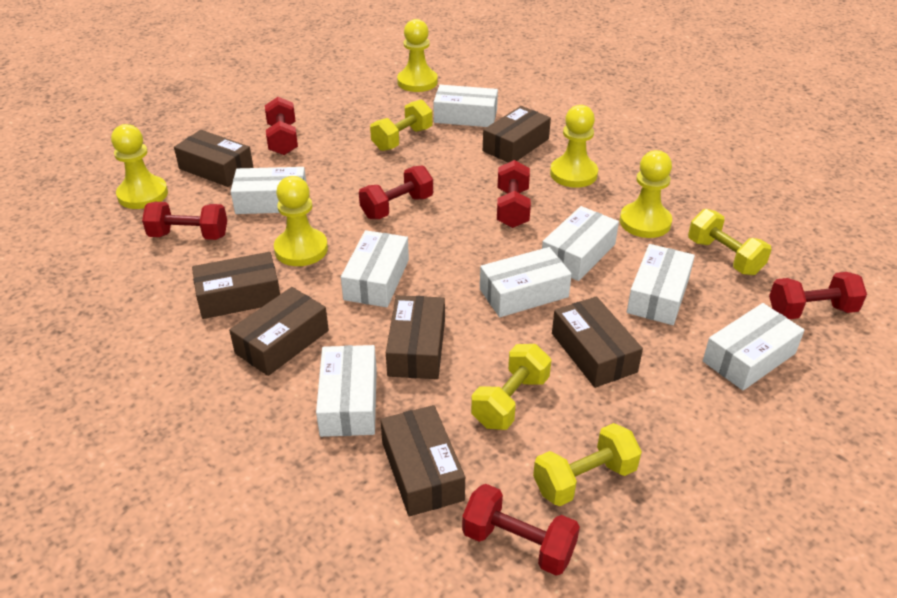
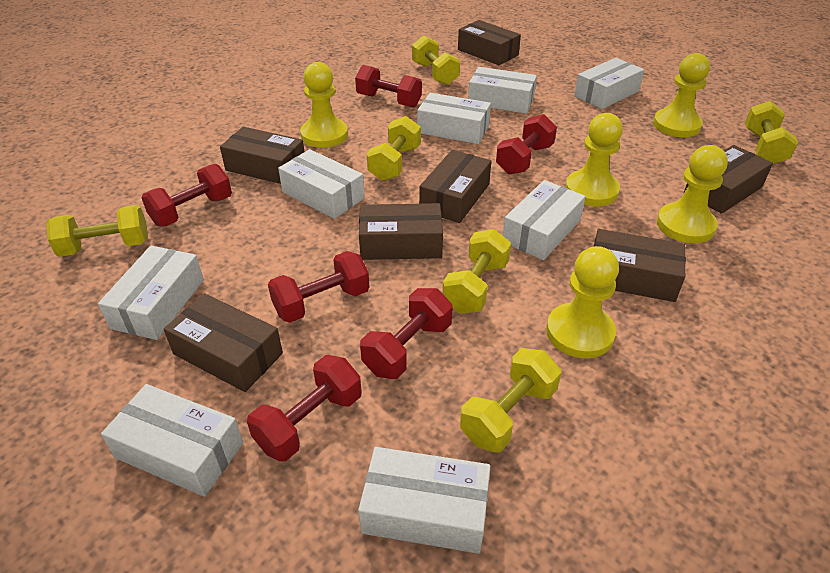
yellow dumbbell: 4 -> 6

